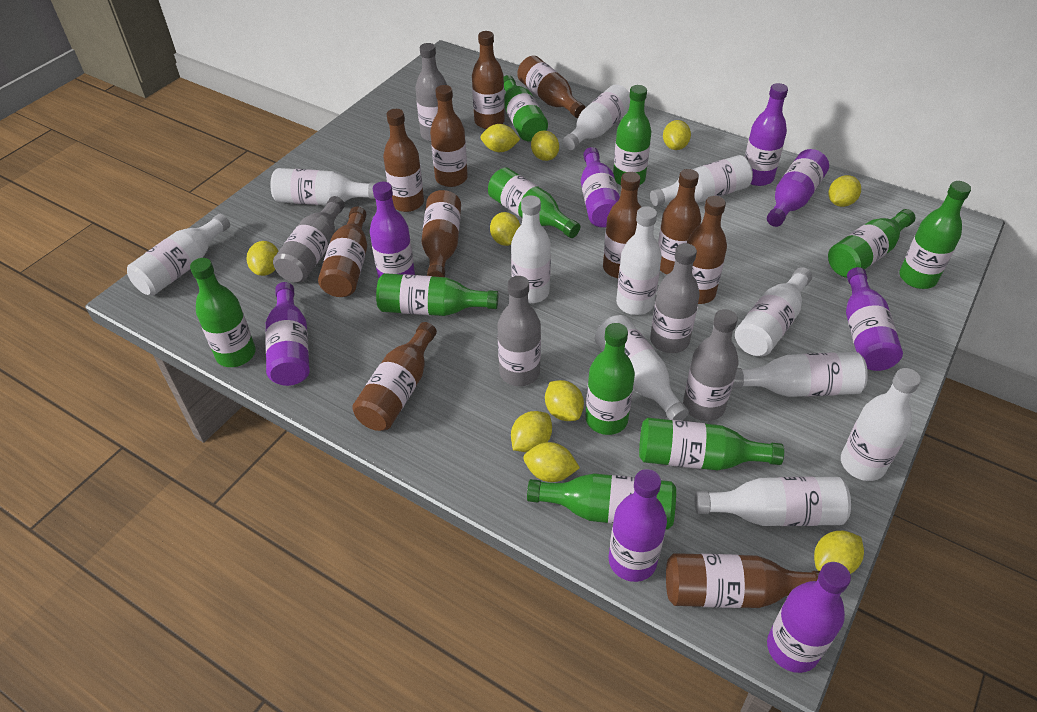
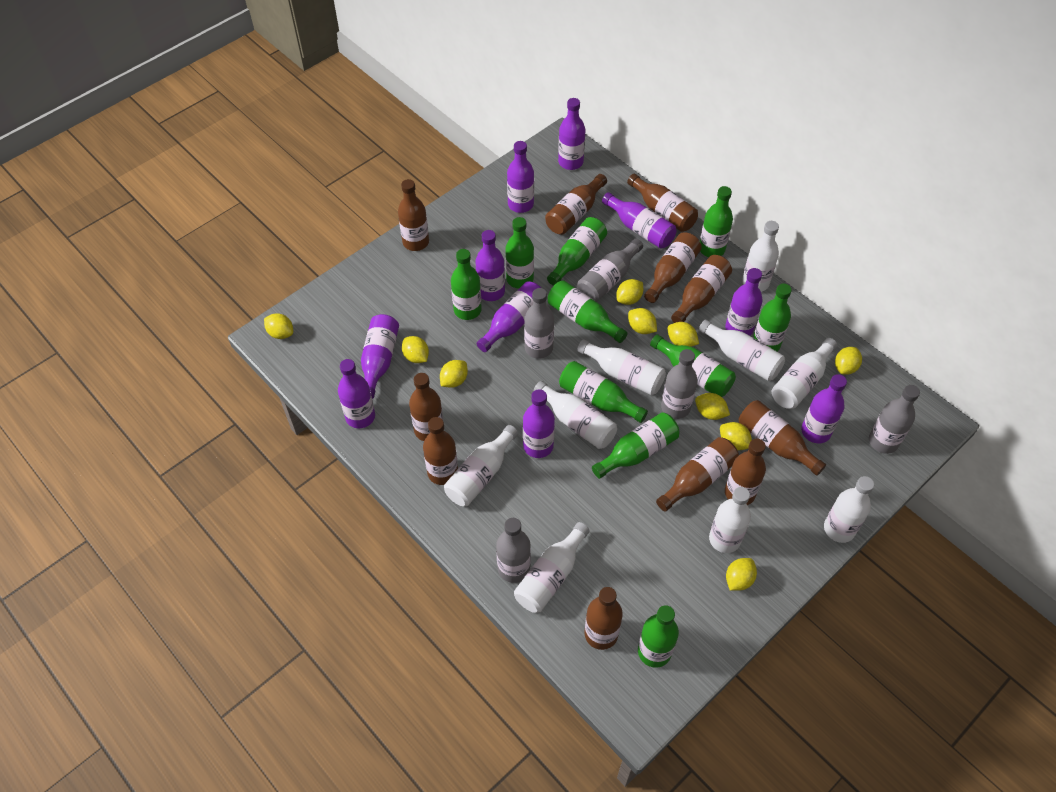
purple bottle: 8 -> 10
white bottle: 11 -> 9

